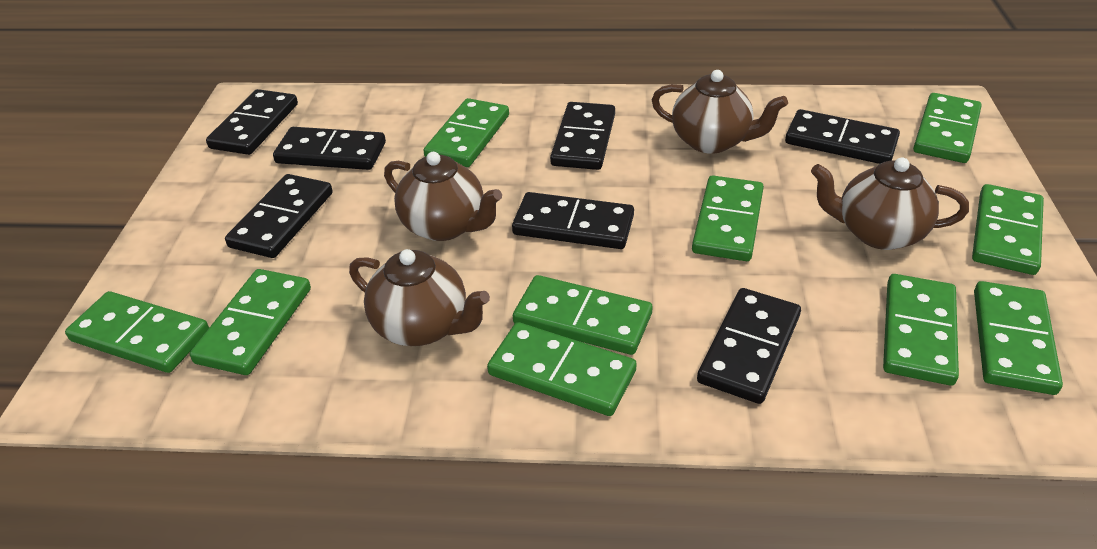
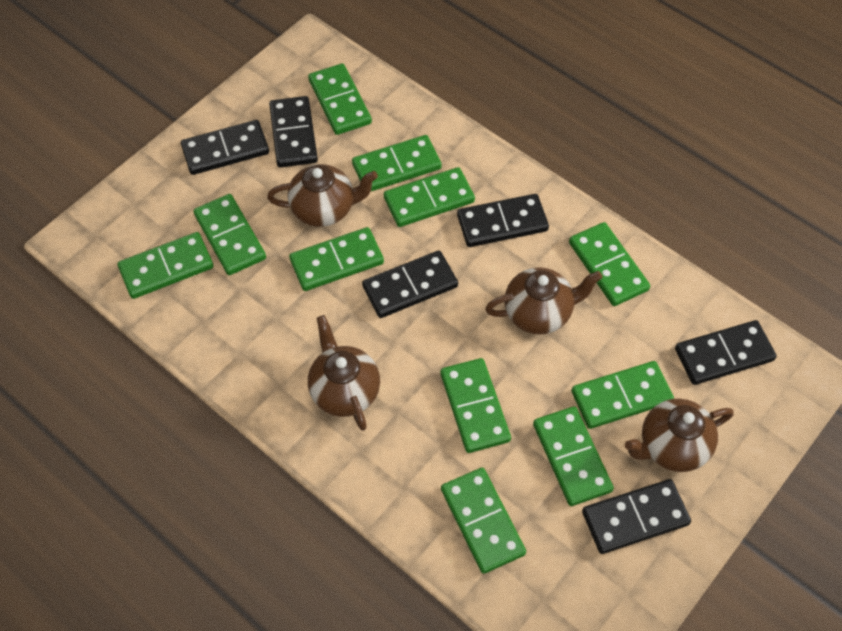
black domino: 7 -> 6
green domino: 10 -> 11

